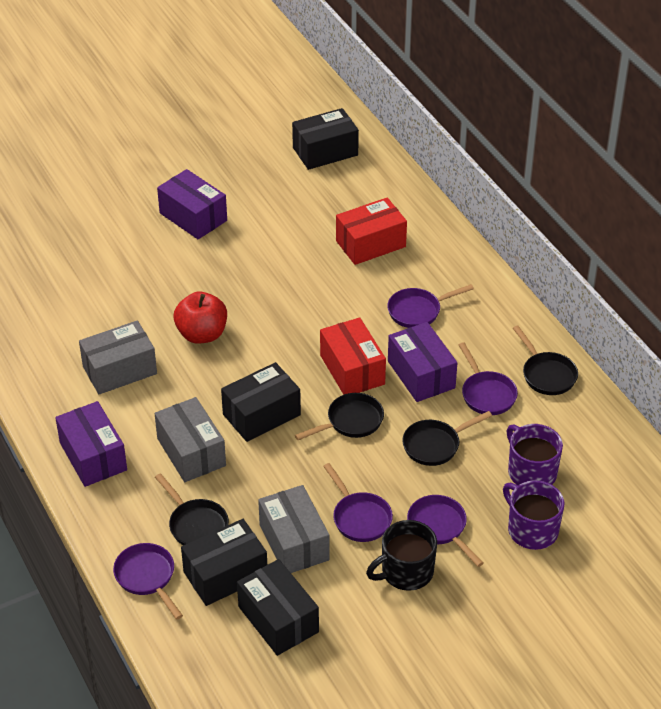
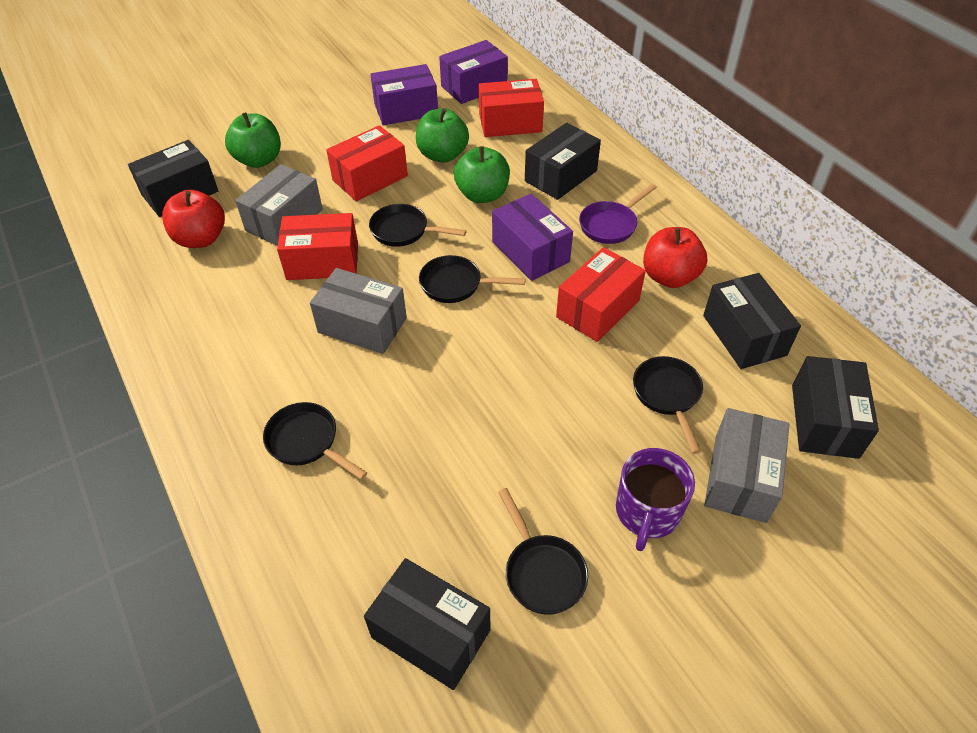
black box: 4 -> 5
black mug: 1 -> 0
black pan: 4 -> 5
green apple: 0 -> 3
purple mug: 2 -> 1
purple pan: 5 -> 1
red apple: 1 -> 2
red box: 2 -> 4

